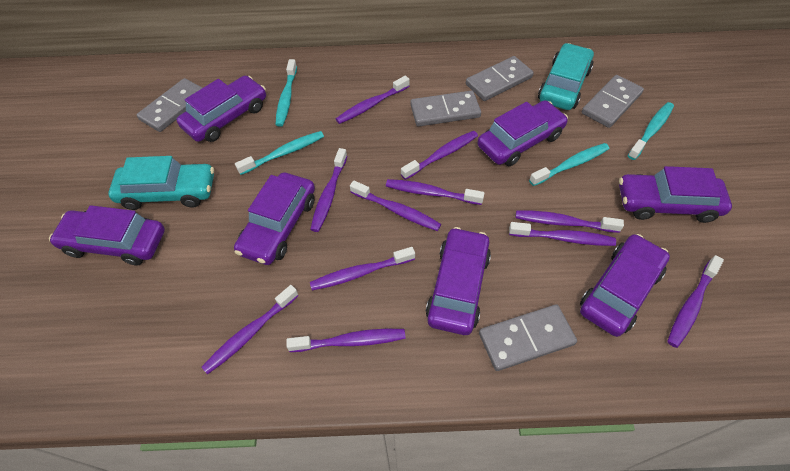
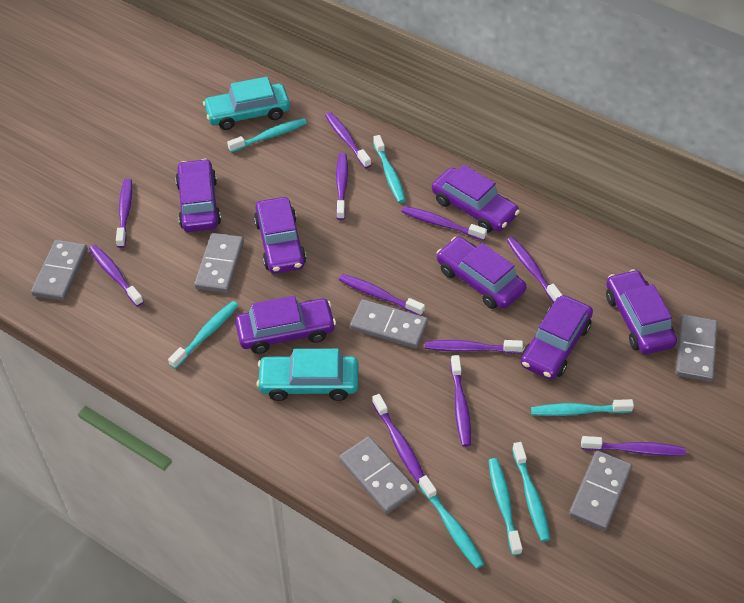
grey domino: 5 -> 6
turquoise toothbrush: 4 -> 7

